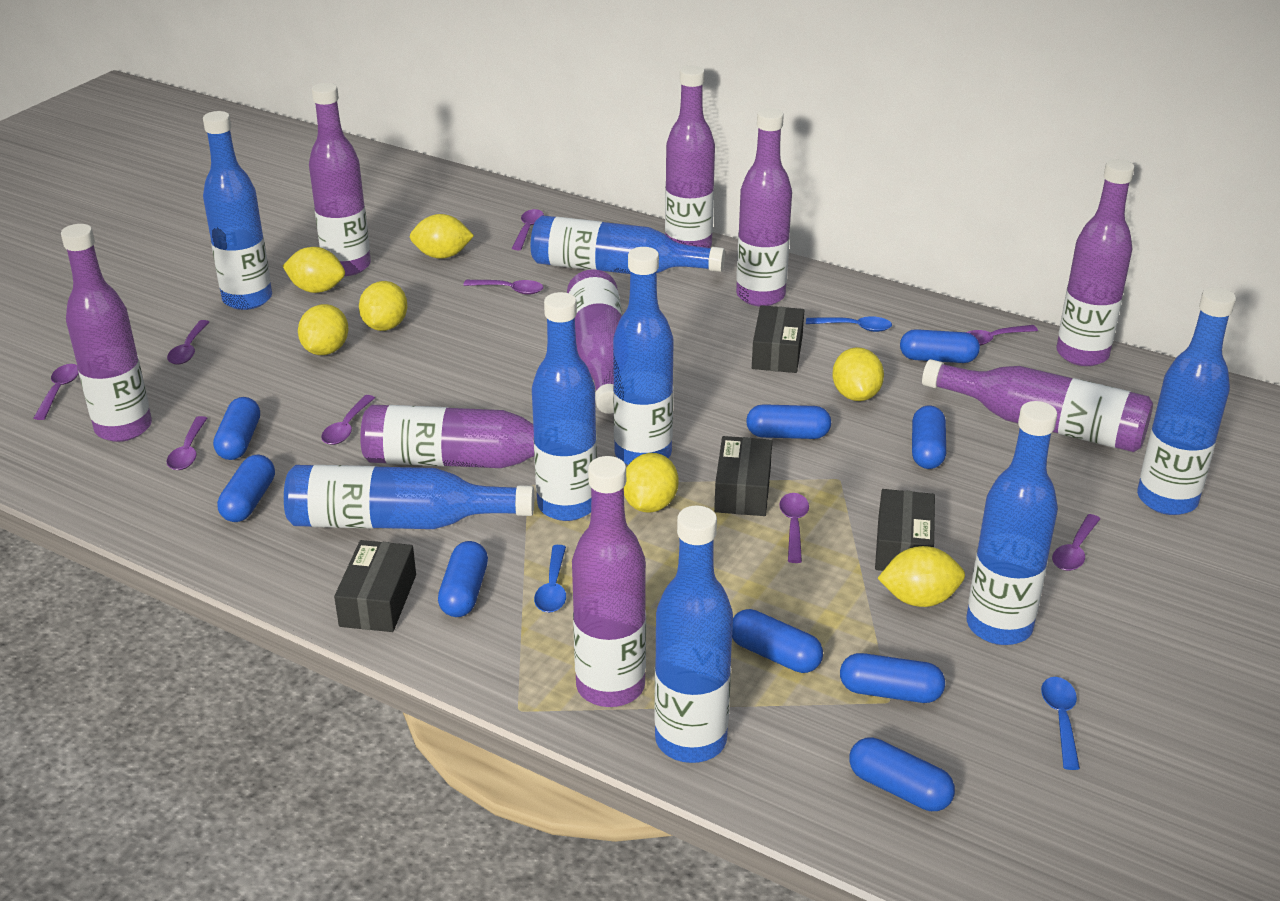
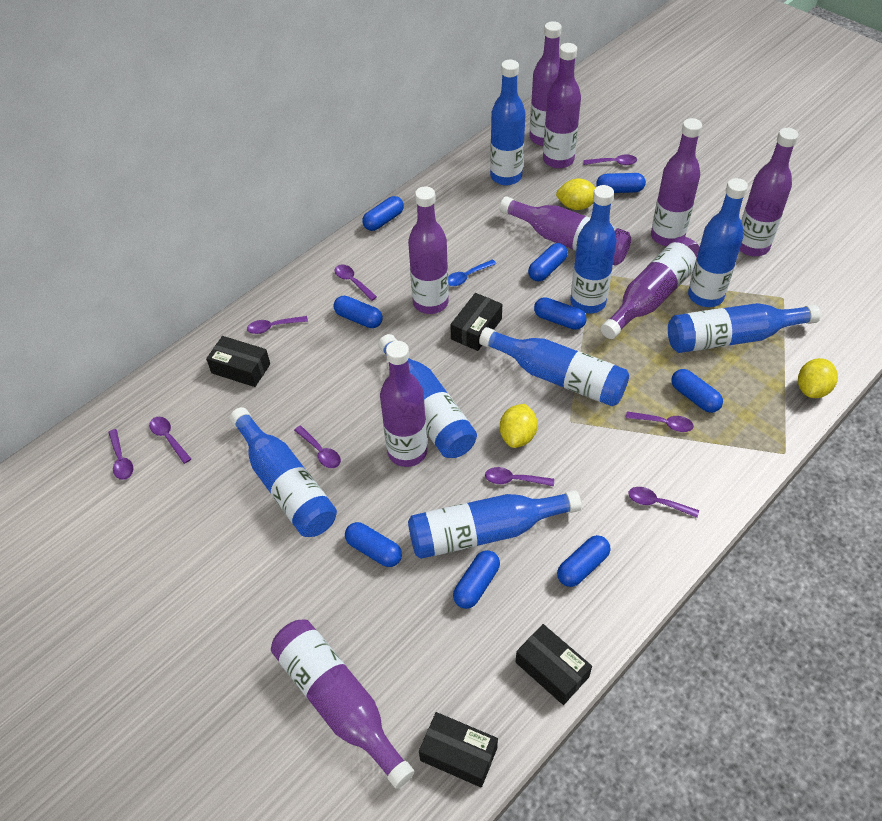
blue spoon: 3 -> 1
yellow lemon: 7 -> 3

